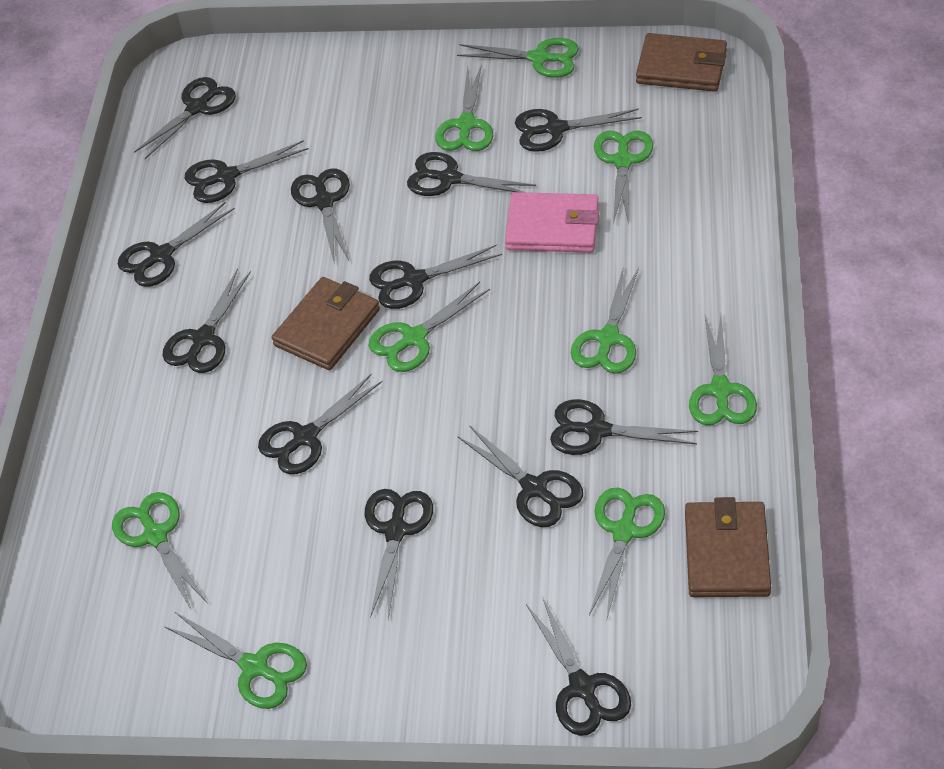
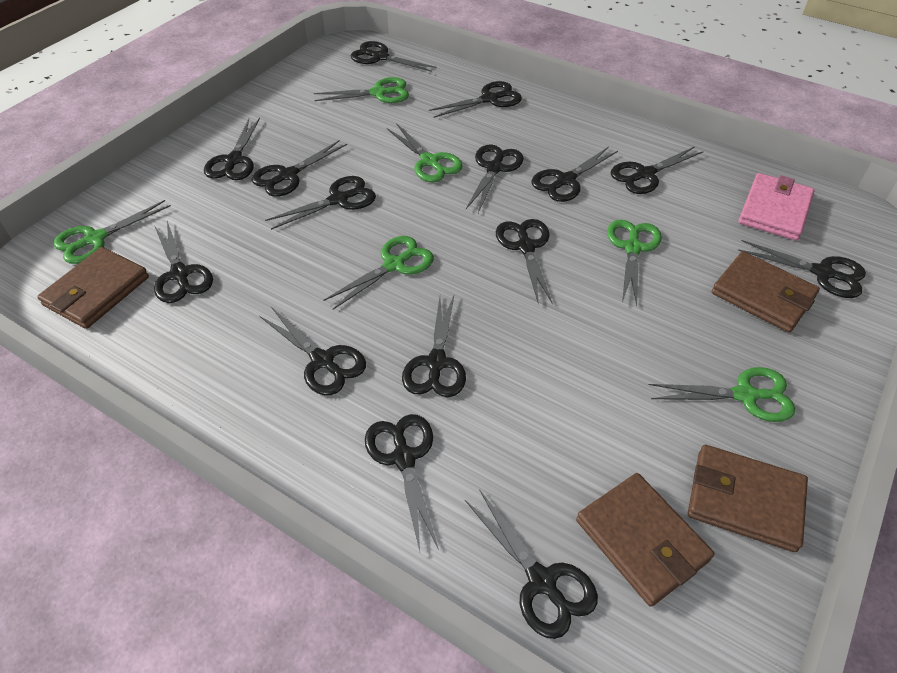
black scissors: 13 -> 15
brown wallet: 3 -> 4
green scissors: 9 -> 6

